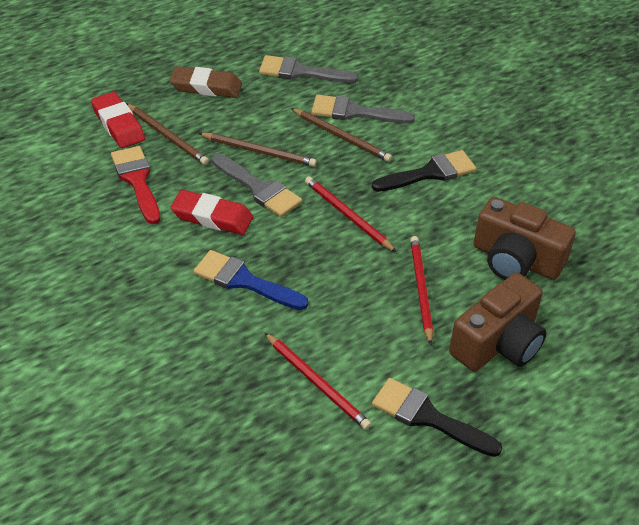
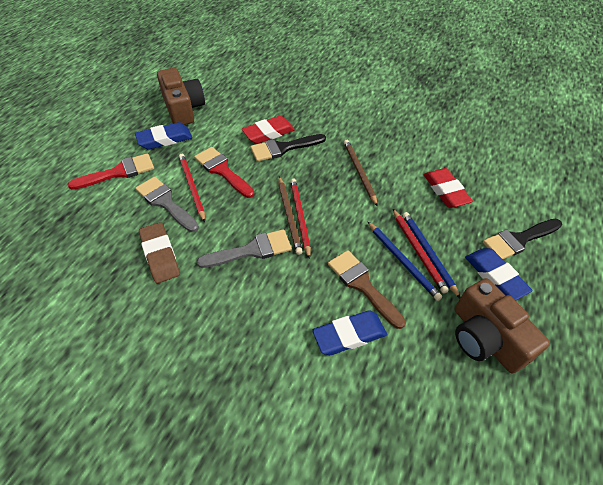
blue brush: 1 -> 0
blue eraser: 0 -> 3
blue pencil: 0 -> 2
brown brush: 0 -> 1
brown pencil: 3 -> 2
grey brush: 3 -> 2
red brush: 1 -> 2

